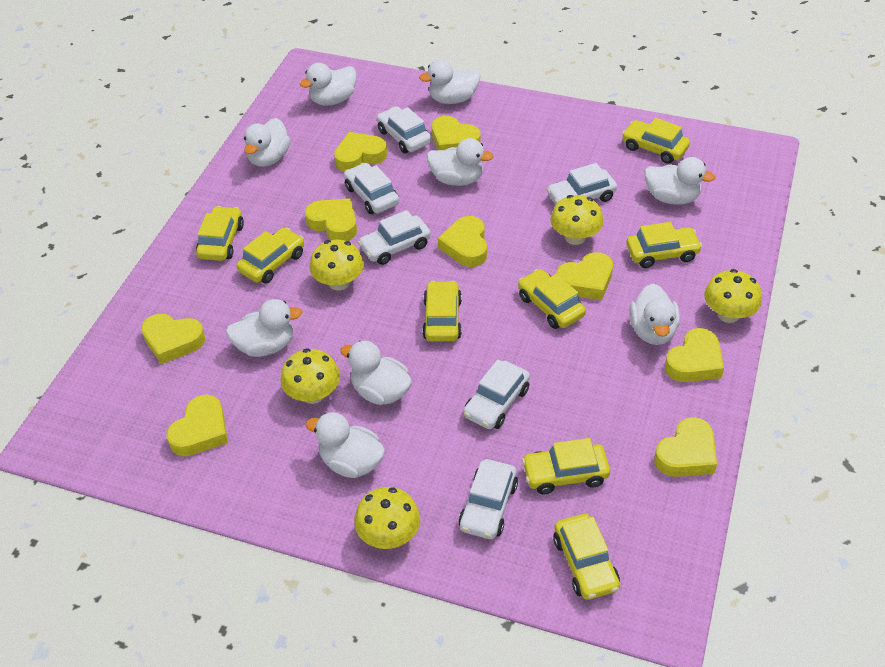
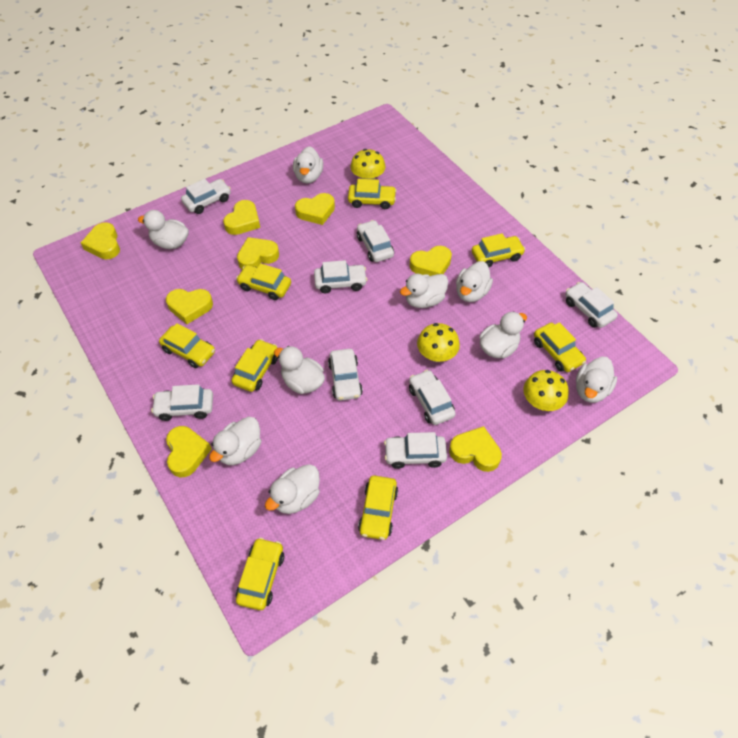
white car: 6 -> 8
yellow heart: 9 -> 8
yellow mushroom: 5 -> 3

